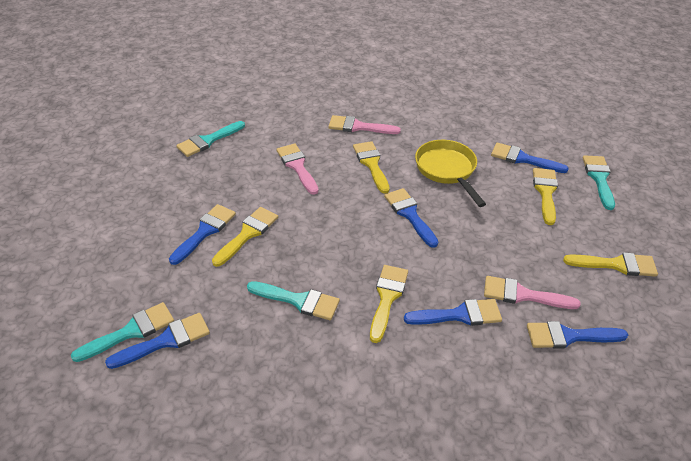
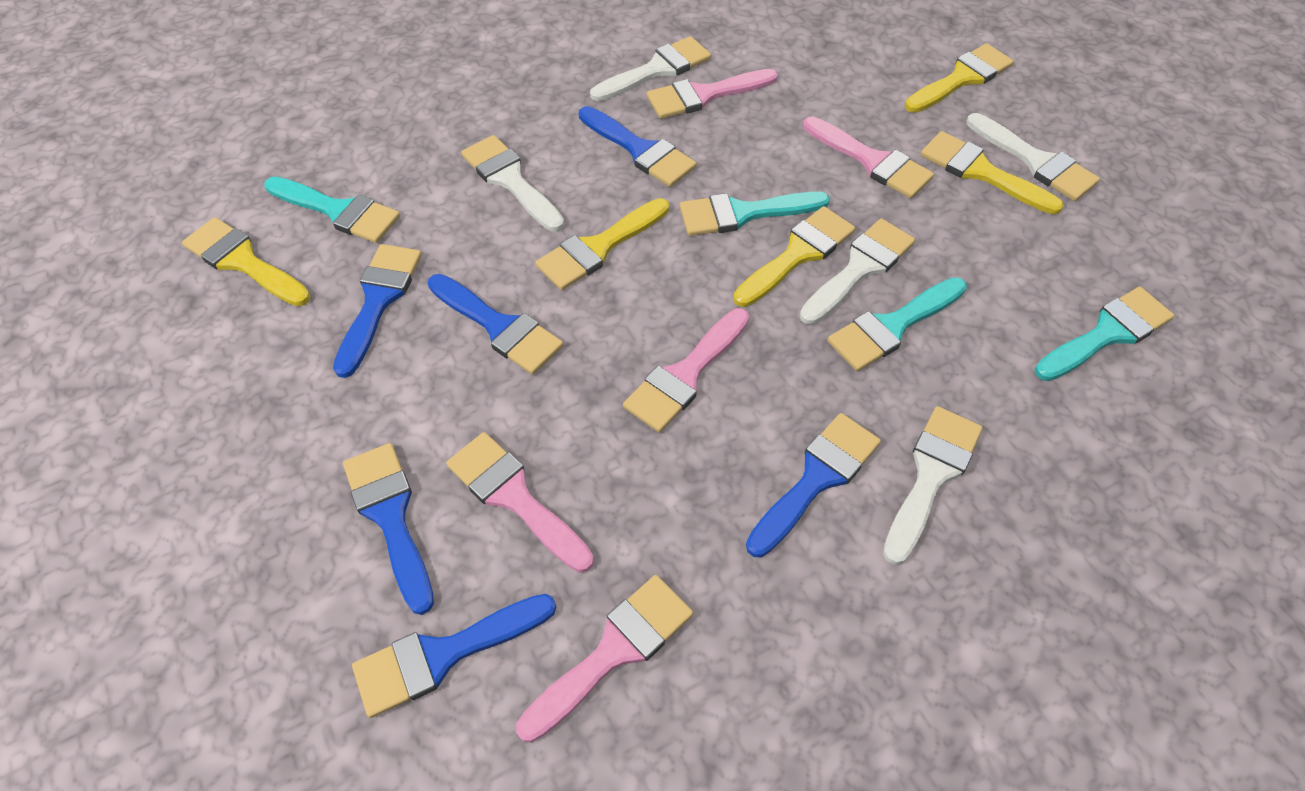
pink brush: 3 -> 5
white brush: 0 -> 5
yellow pan: 1 -> 0

